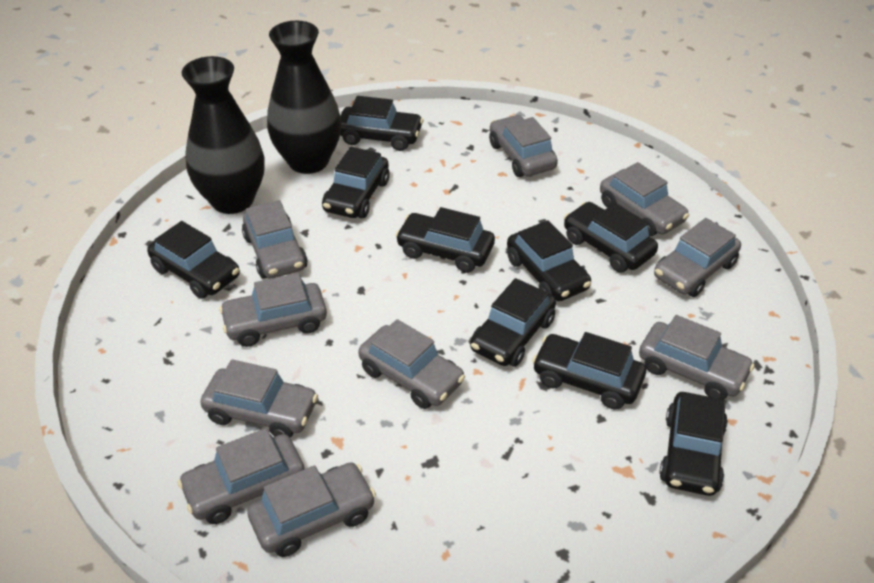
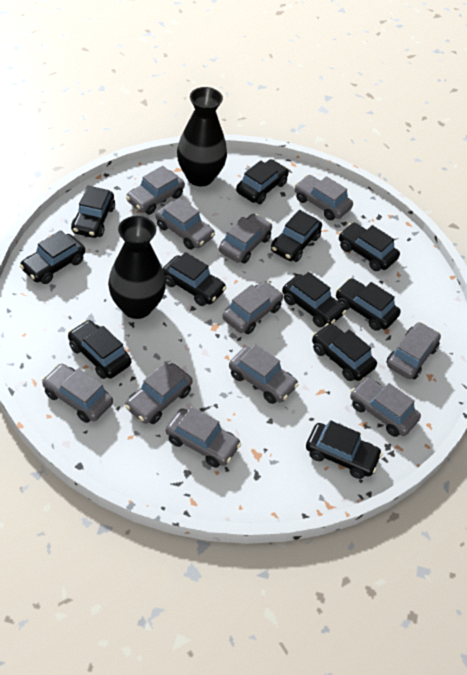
black car: 9 -> 11
grey car: 10 -> 11

